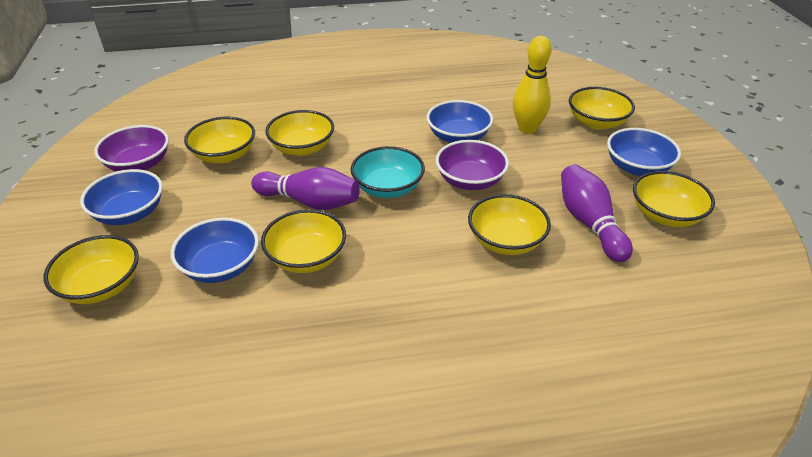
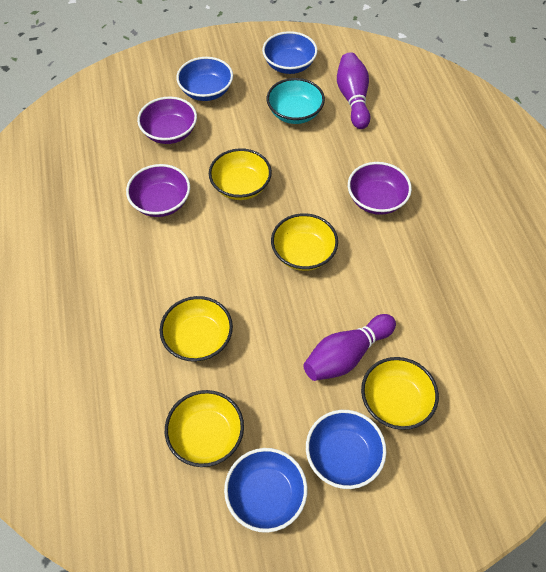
purple bowl: 2 -> 3
yellow bowl: 7 -> 5
yellow bowling pin: 1 -> 0

